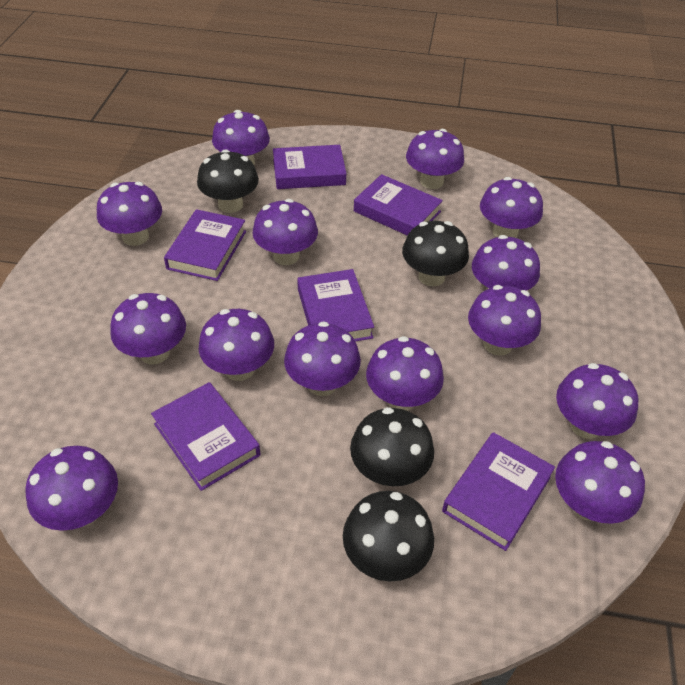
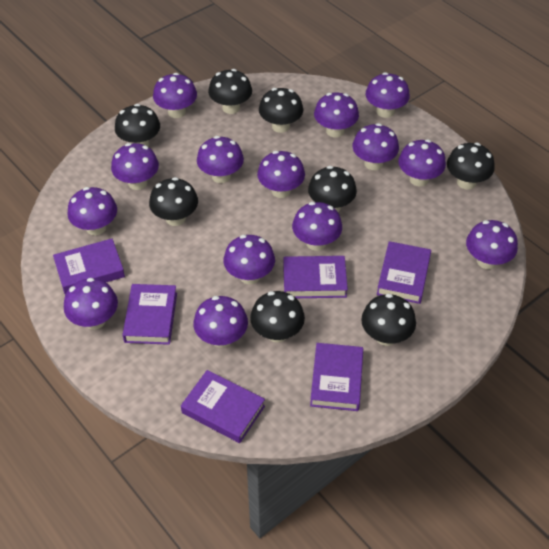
black mushroom: 4 -> 8

